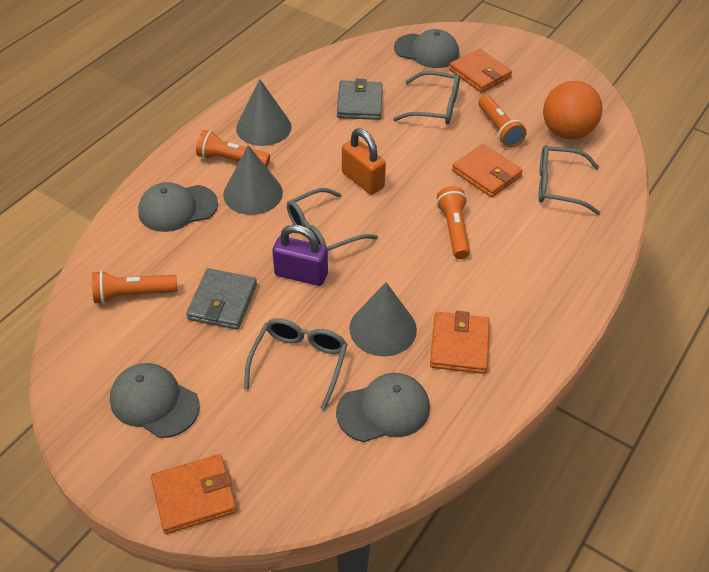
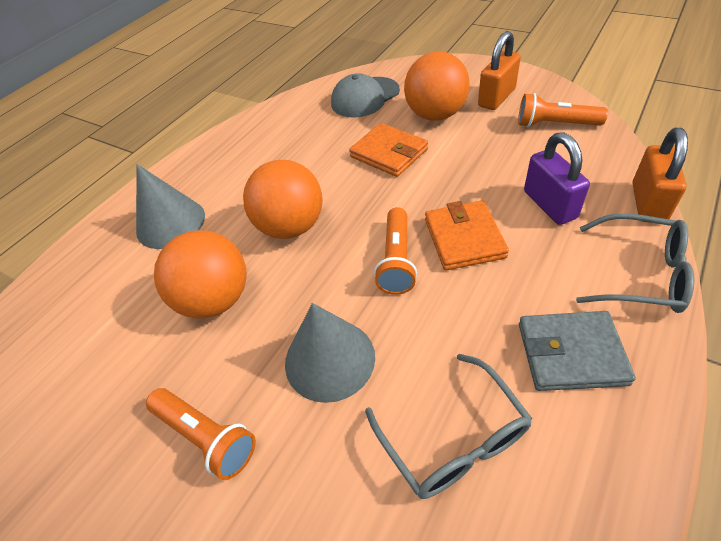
grey cap: 4 -> 1
grey cone: 3 -> 2
grey glasses: 4 -> 2
grey wallet: 2 -> 1
orange ball: 1 -> 3
orange flashlight: 4 -> 3
orange padlock: 1 -> 2
orange wallet: 4 -> 2

